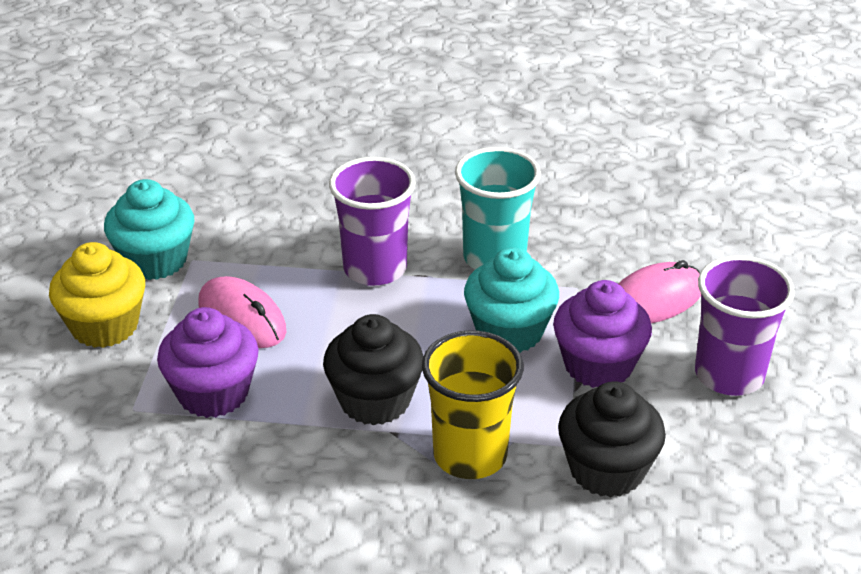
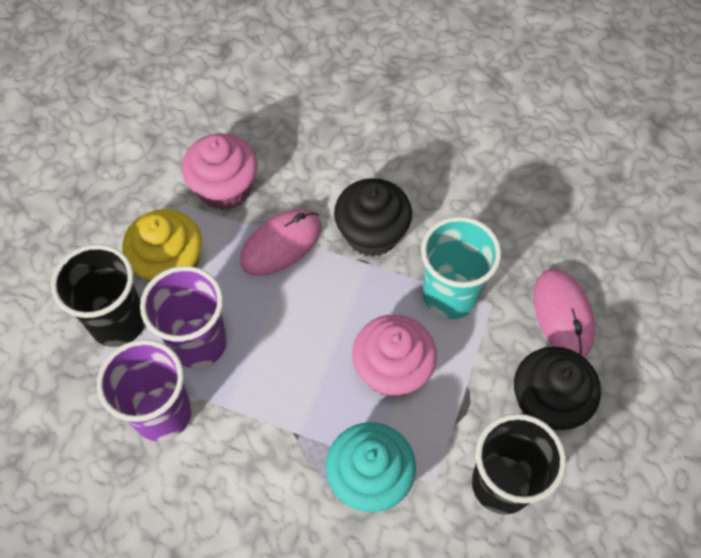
black cup: 0 -> 2
pink cupcake: 0 -> 2
purple cupcake: 2 -> 0
turquoise cupcake: 2 -> 1
yellow cup: 1 -> 0

